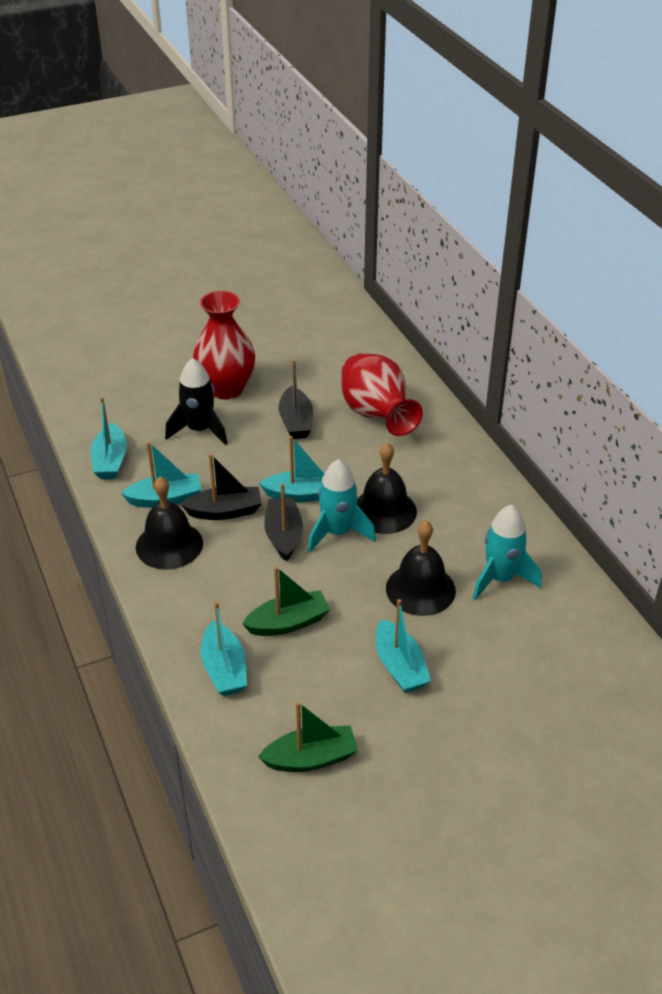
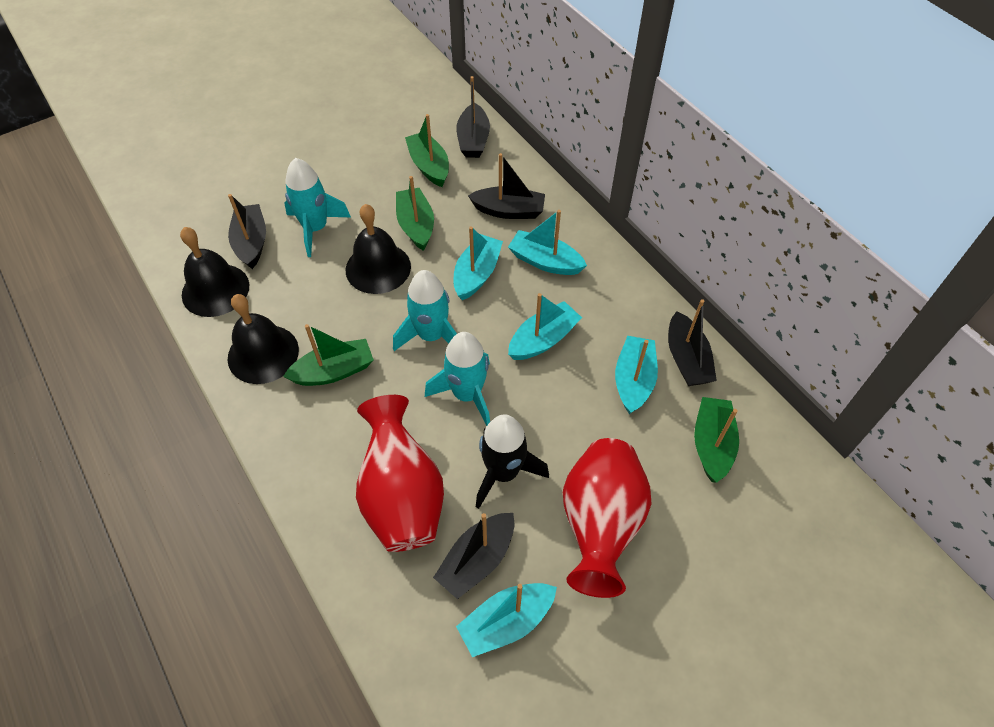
black boat: 3 -> 5
green boat: 2 -> 4
turquoise rocket: 2 -> 3

